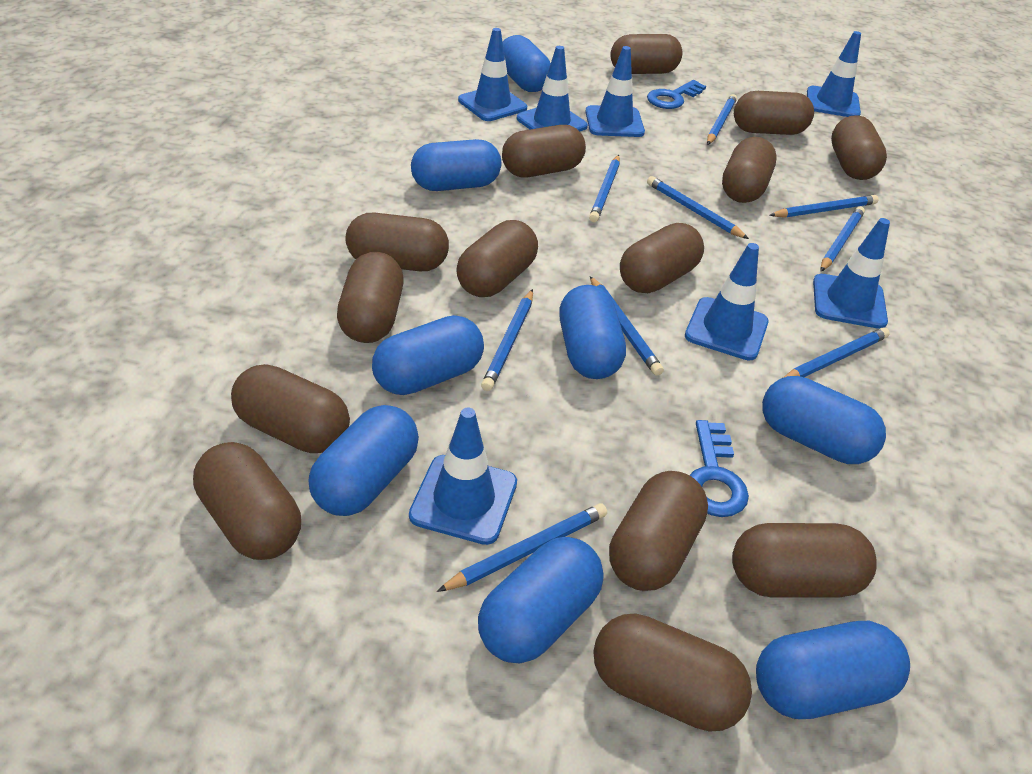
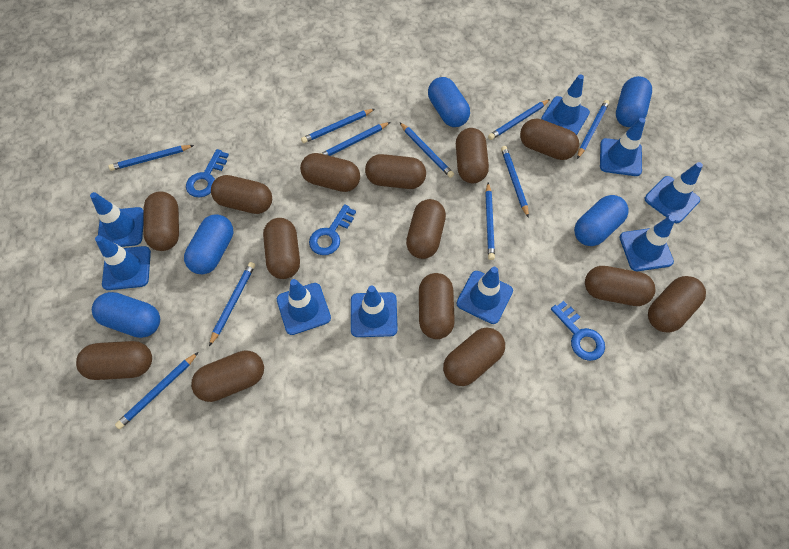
blue capsule: 8 -> 5
blue key: 2 -> 3
blue pencil: 9 -> 10
blue traffic cone: 7 -> 9

